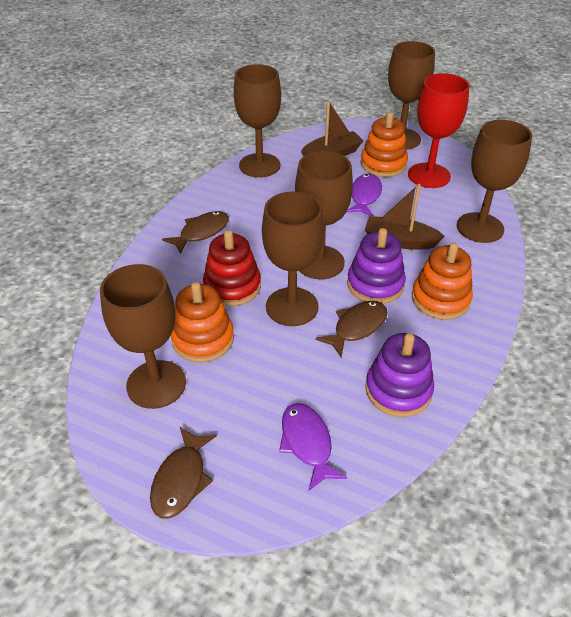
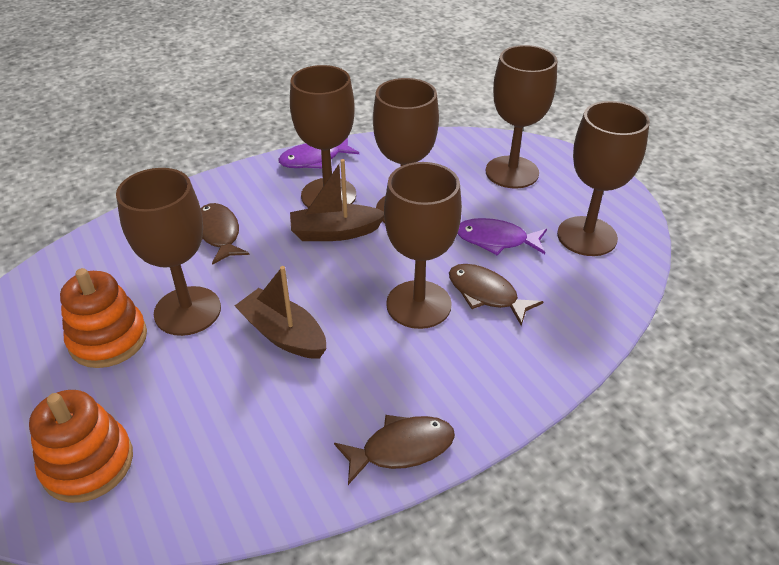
orange stacking toy: 3 -> 2
purple stacking toy: 2 -> 0
red goblet: 1 -> 0
red stacking toy: 1 -> 0

